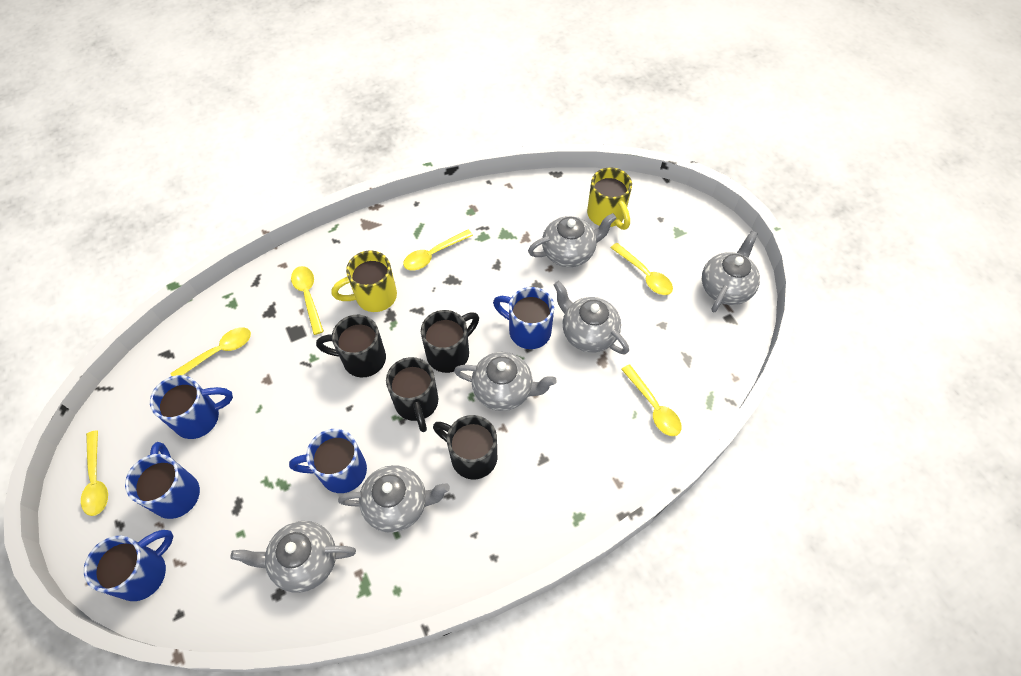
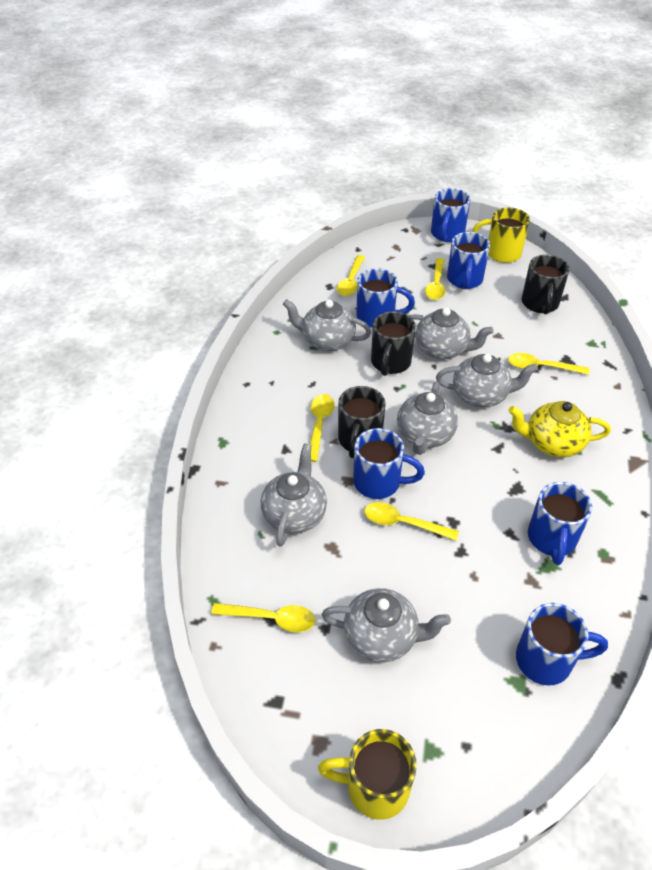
black mug: 4 -> 3
blue mug: 5 -> 6
yellow teapot: 0 -> 1

